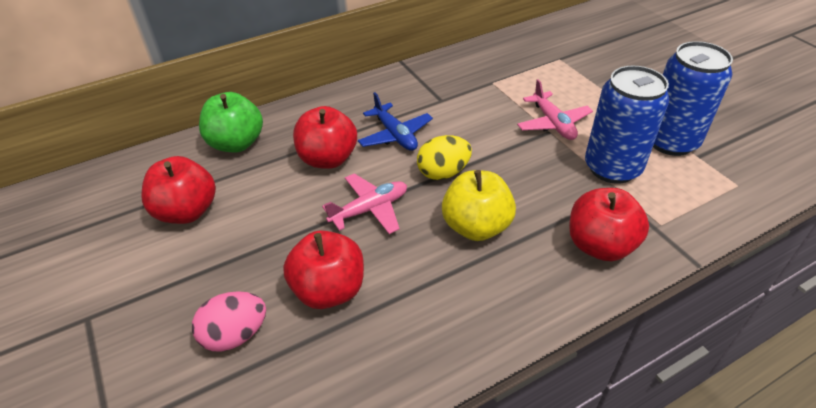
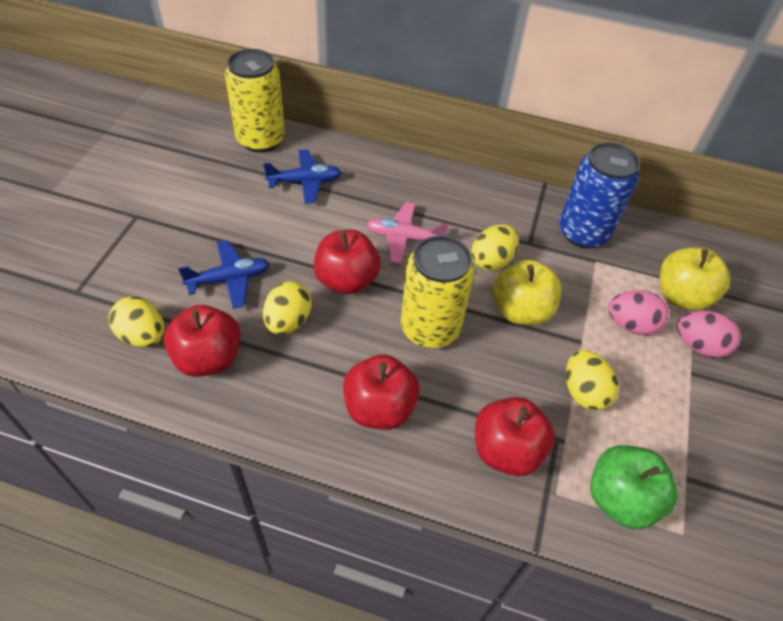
blue can: 2 -> 1
blue plane: 1 -> 2
pink egg: 1 -> 2
pink plane: 2 -> 1
yellow apple: 1 -> 2
yellow can: 0 -> 2
yellow egg: 1 -> 4

